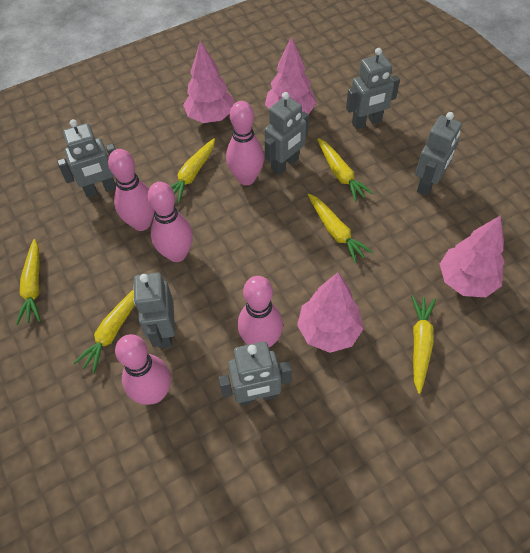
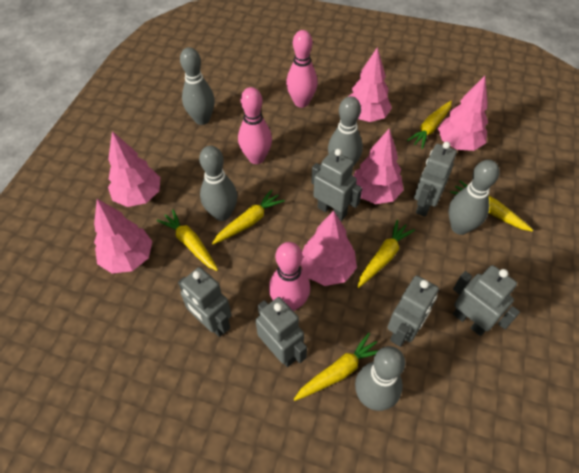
grey bowling pin: 0 -> 5
pink bowling pin: 5 -> 3
pink tree: 4 -> 6

